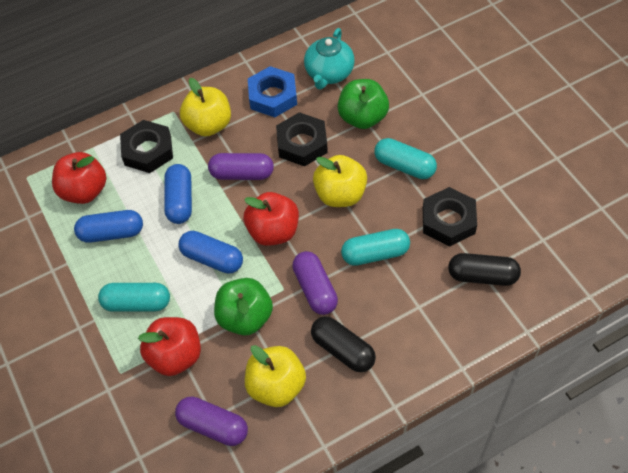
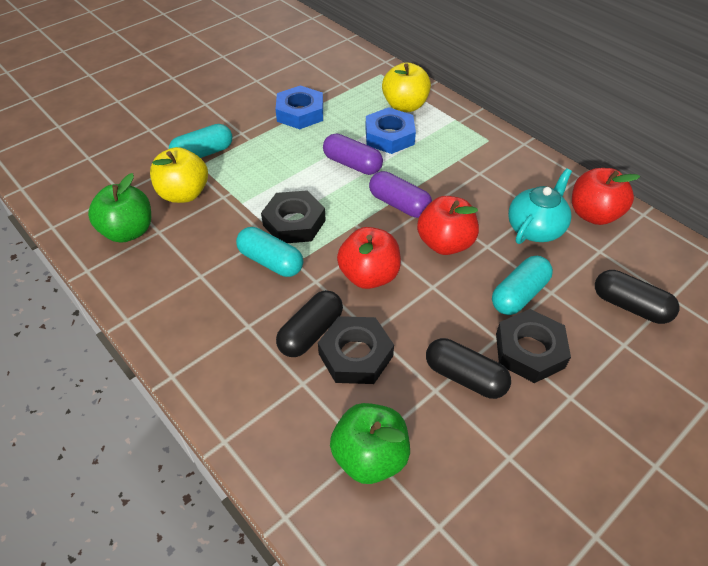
black capsule: 2 -> 3
blue capsule: 3 -> 0
blue nut: 1 -> 2
purple capsule: 3 -> 2
yellow apple: 3 -> 2

